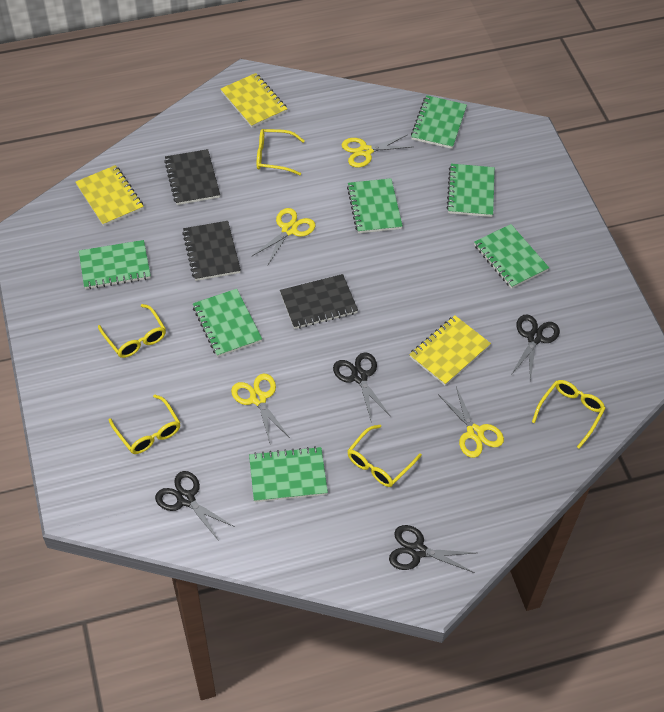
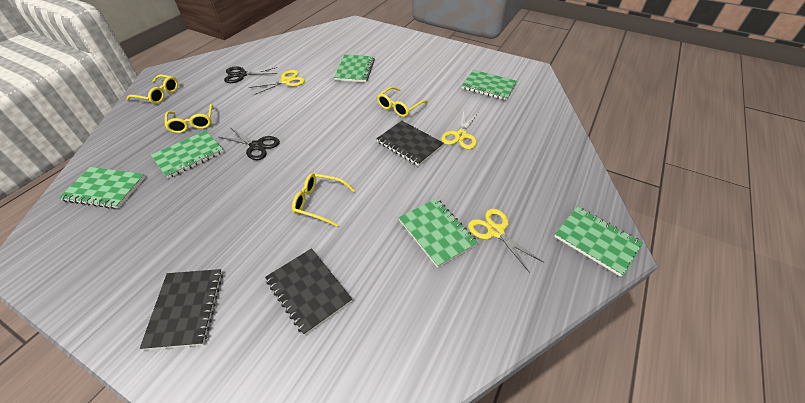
black scissors: 4 -> 2
green notebook: 7 -> 6
yellow glasses: 5 -> 4
yellow notebook: 3 -> 0
yellow scissors: 4 -> 3

